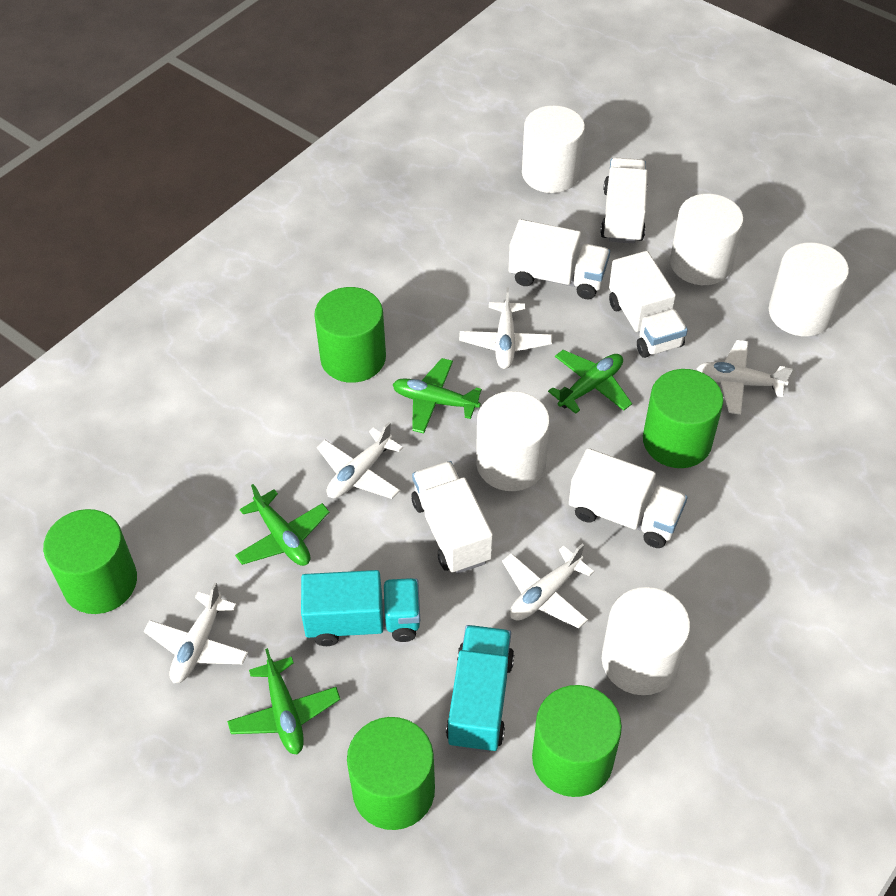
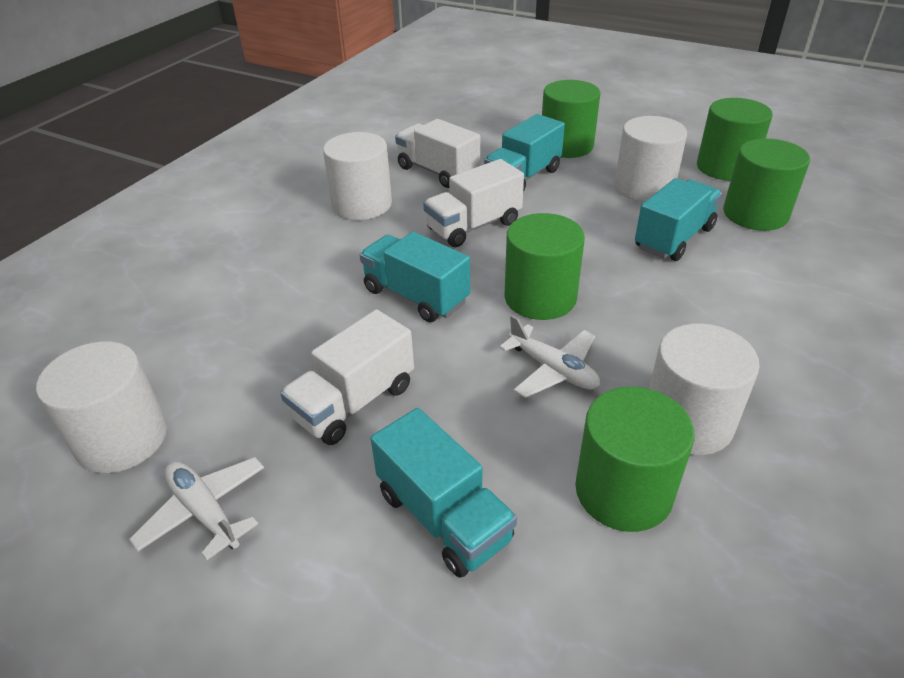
green plane: 4 -> 0
turquoise truck: 2 -> 4
white cylinder: 5 -> 4
white plane: 5 -> 2
white truck: 5 -> 3

